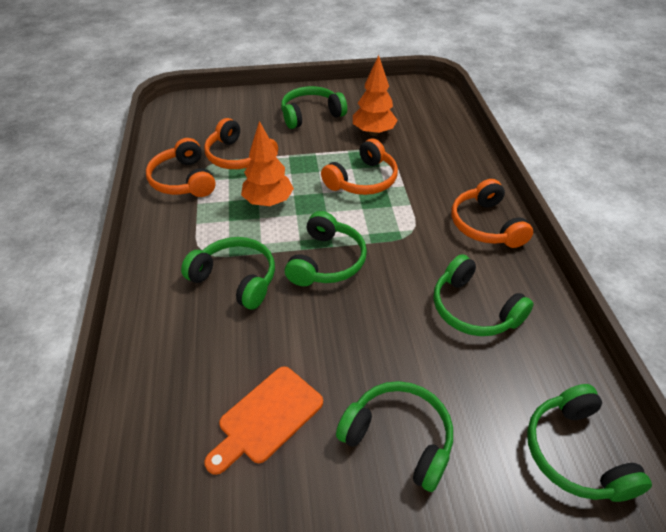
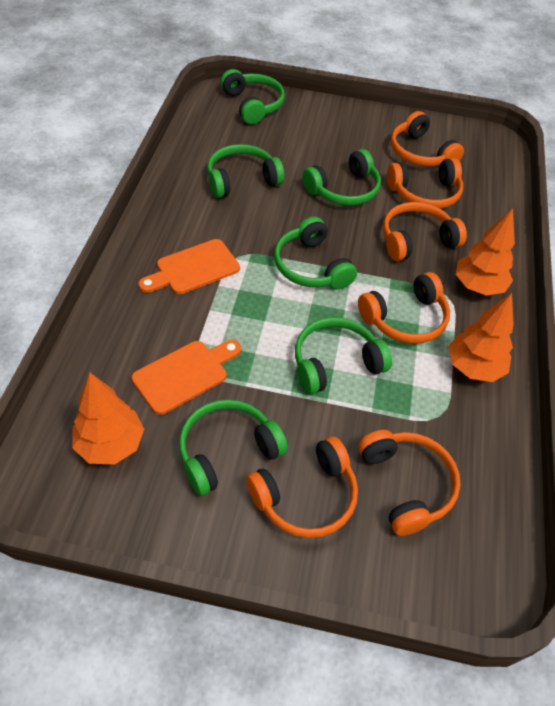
orange cutting board: 1 -> 2
orange headphones: 4 -> 6
orange tree: 2 -> 3

